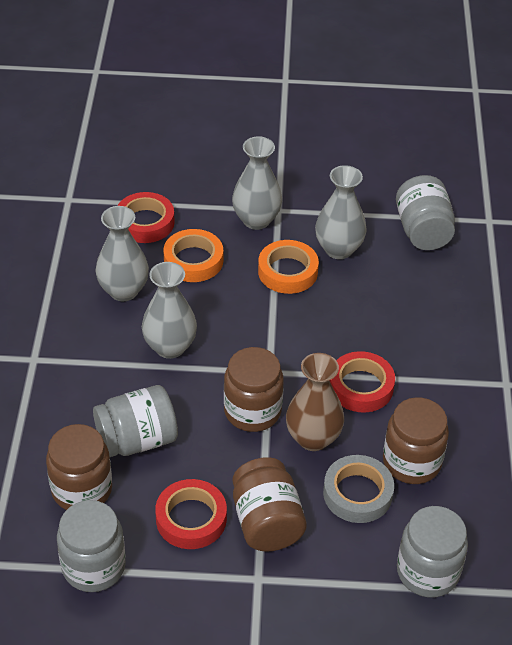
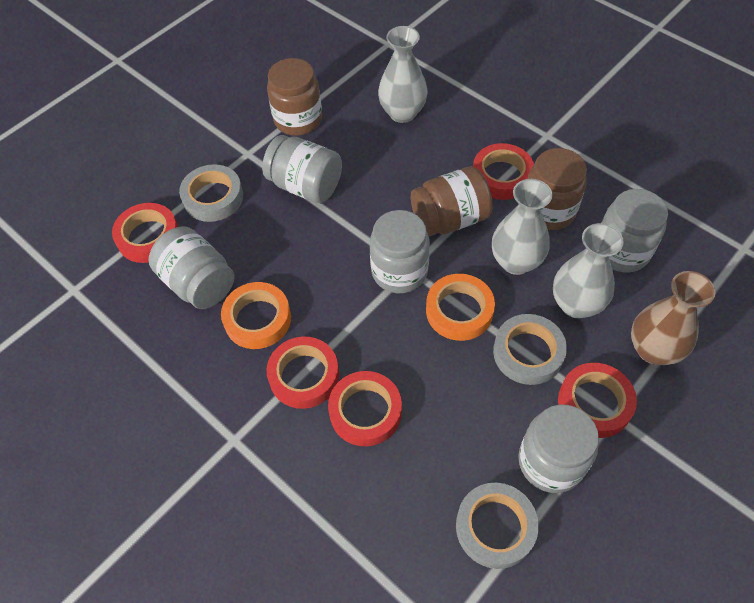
brown jar: 4 -> 3
grey jar: 4 -> 5
grey tape: 1 -> 3
grey vase: 4 -> 3
red tape: 3 -> 5

